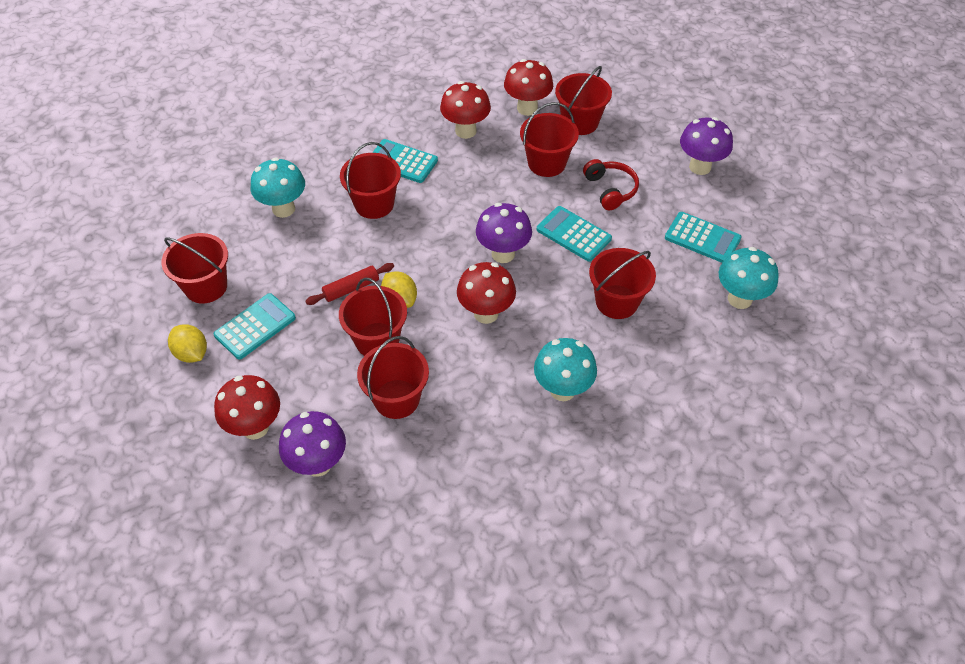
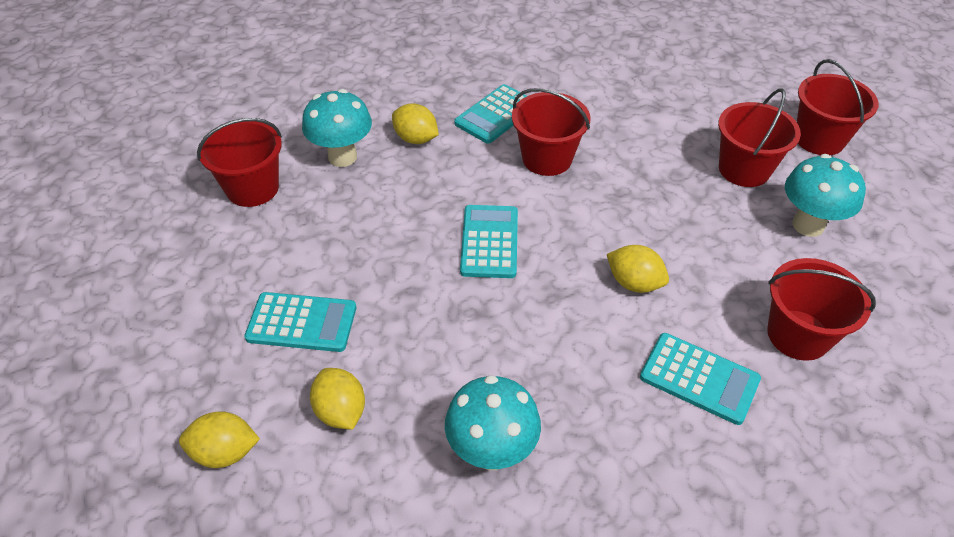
purple mushroom: 3 -> 0
red bucket: 7 -> 5
red headphones: 1 -> 0
red mushroom: 4 -> 0
red rolling pin: 1 -> 0
yellow lemon: 2 -> 4

